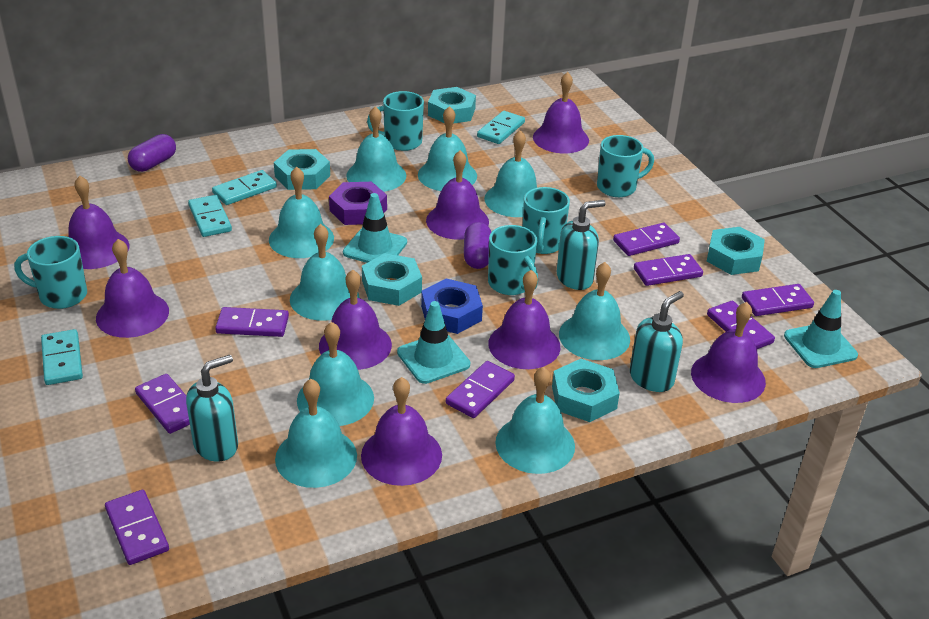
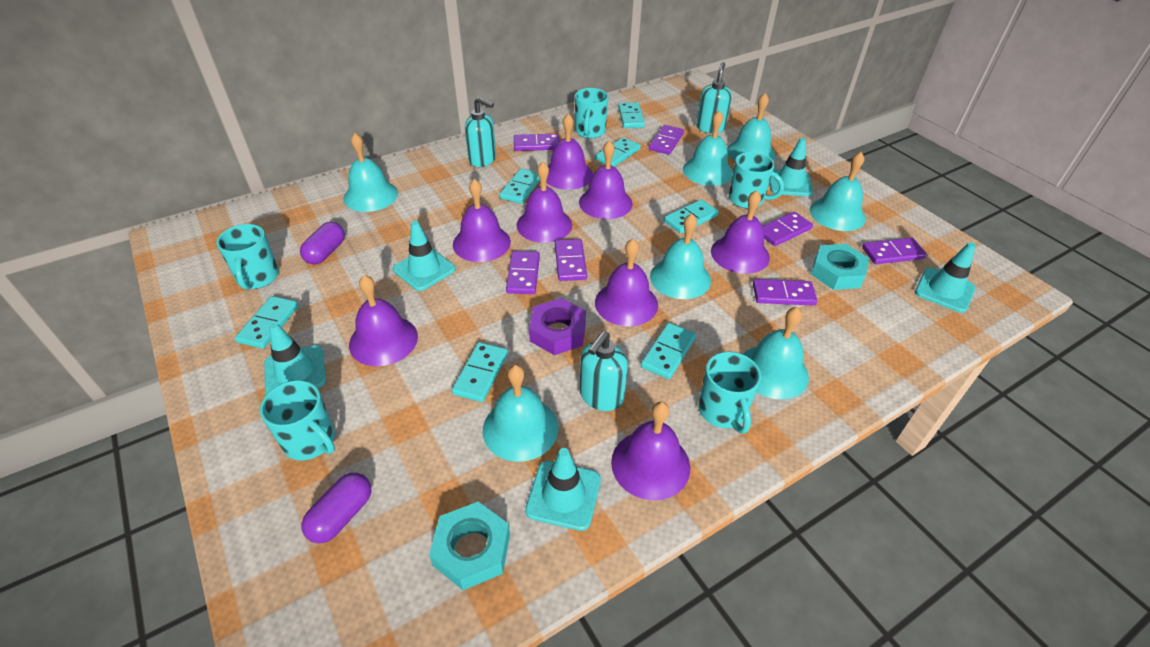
blue nut: 1 -> 0
purple domino: 8 -> 7
turquoise bell: 9 -> 7
turquoise domino: 4 -> 7
turquoise nut: 5 -> 2
turquoise traffic cone: 3 -> 5

